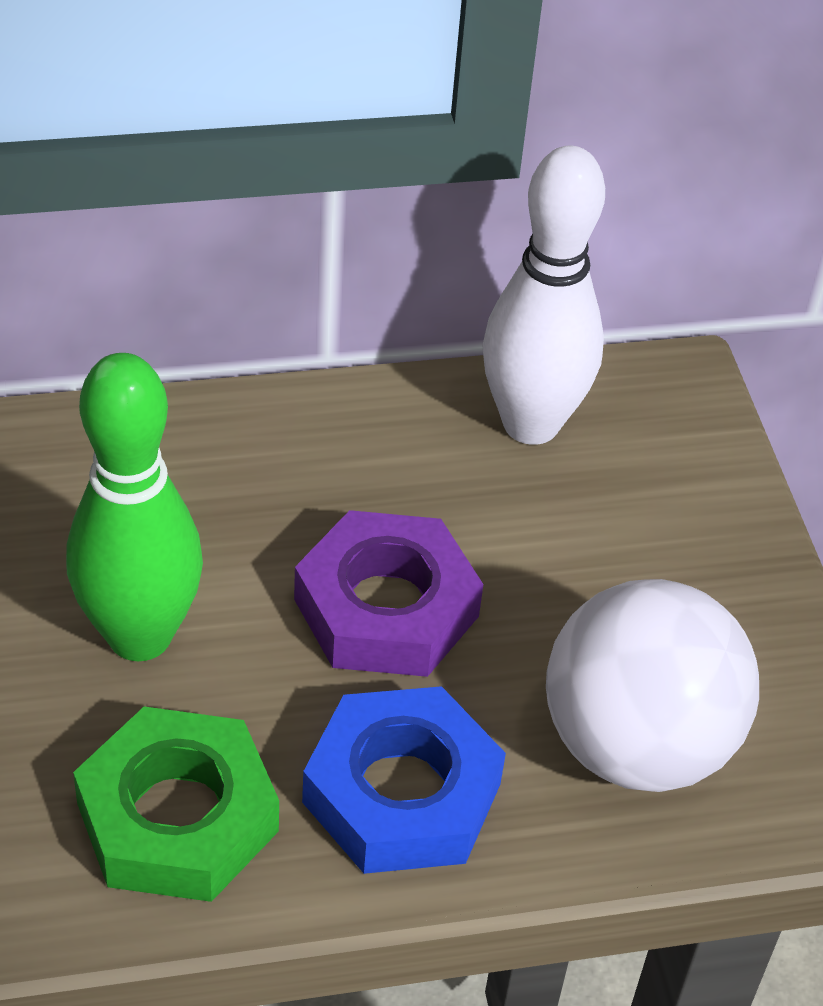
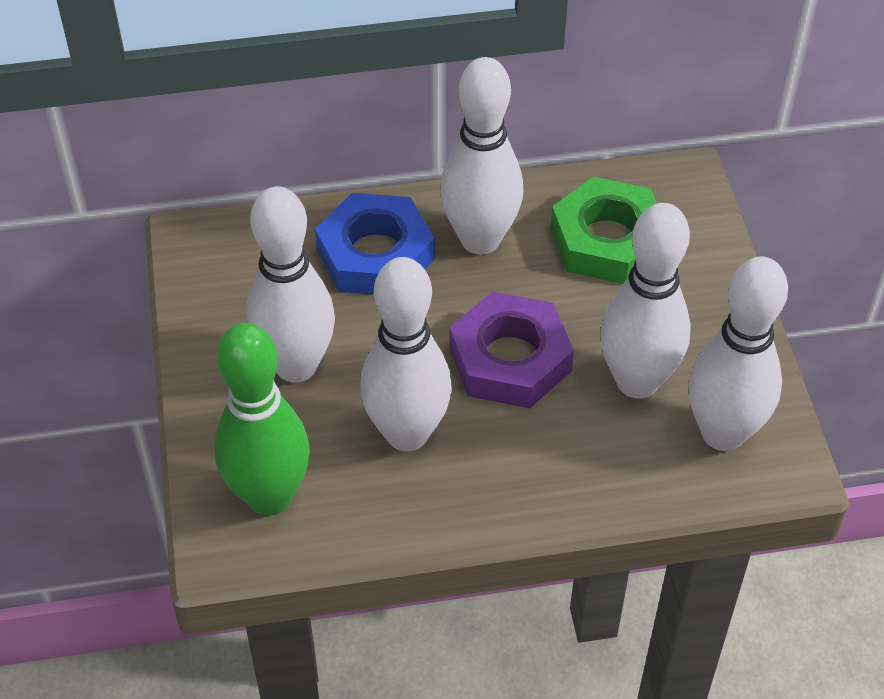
white ball: 1 -> 0
white bowling pin: 1 -> 5

